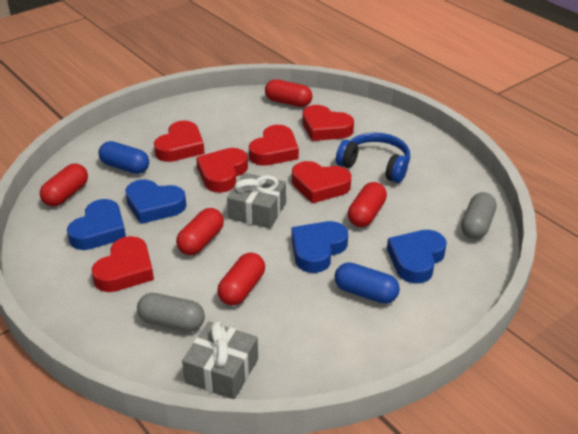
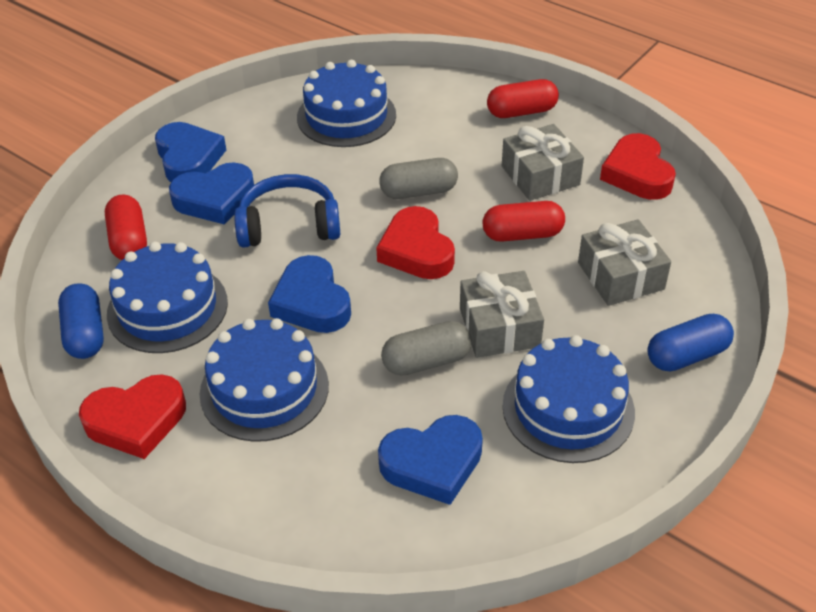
blue cake: 0 -> 4
grey gift: 2 -> 3
red capsule: 5 -> 3
red heart: 6 -> 3

